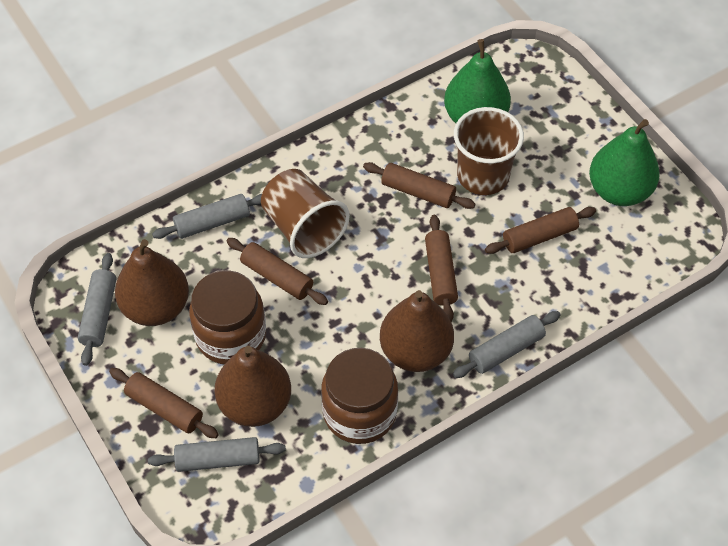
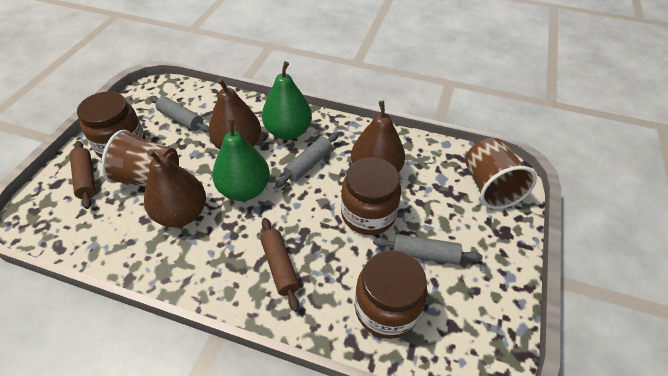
brown jar: 2 -> 3
brown rolling pin: 5 -> 2
grey rolling pin: 4 -> 3

